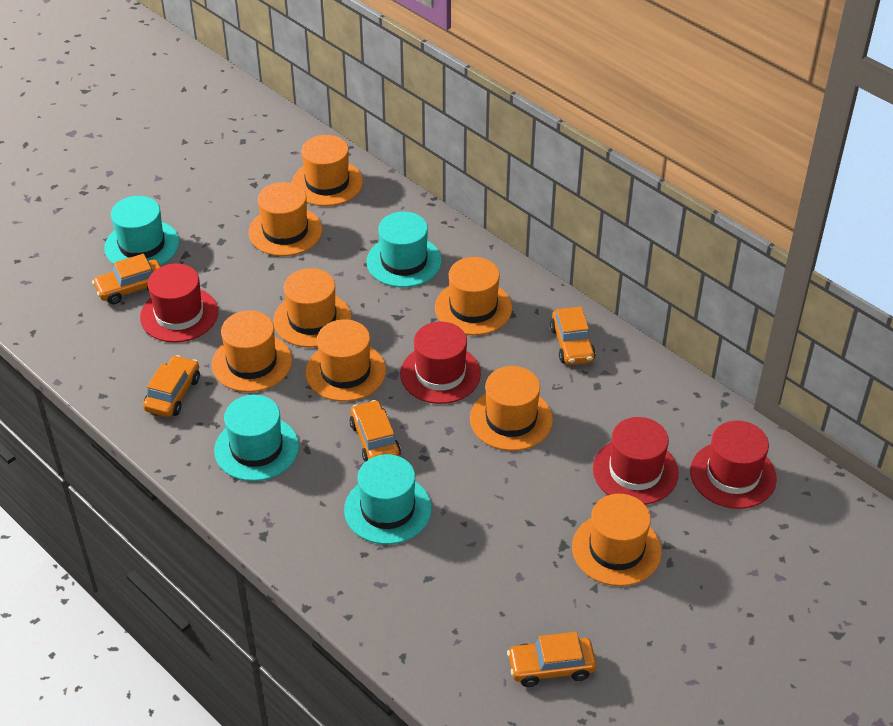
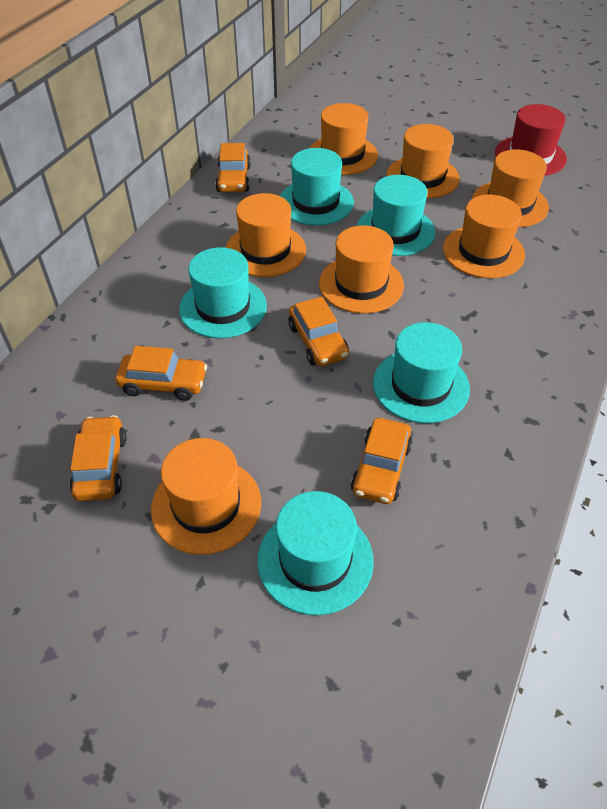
orange hat: 8 -> 7
red hat: 4 -> 1
turquoise hat: 4 -> 5

